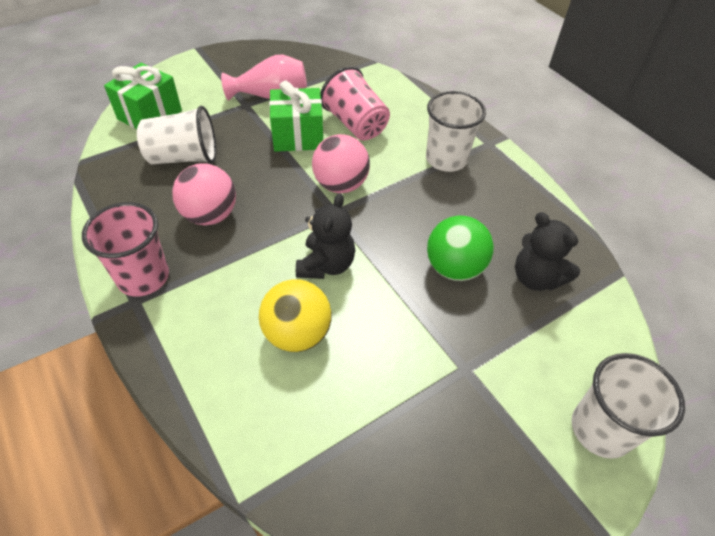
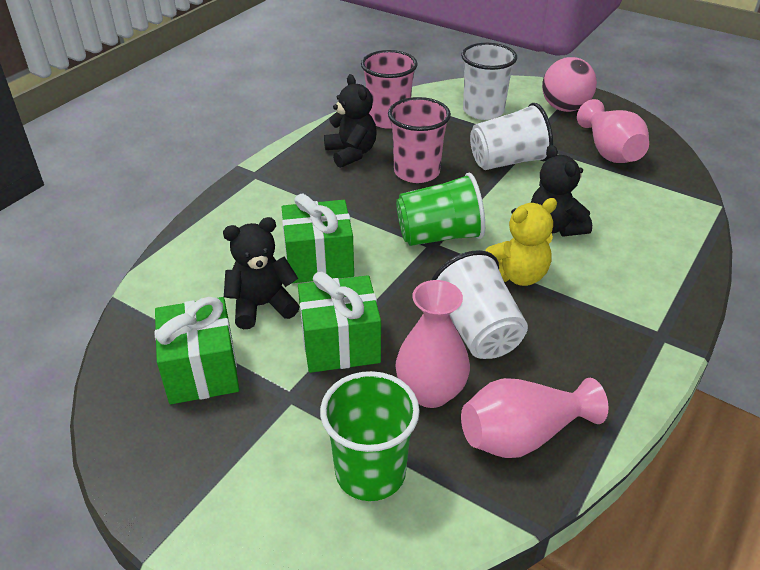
black teddy bear: 2 -> 3
green ball: 1 -> 0
green cup: 0 -> 2
green gift: 2 -> 3
pink ball: 2 -> 1
pink vase: 1 -> 3
yellow ball: 1 -> 0
yellow teddy bear: 0 -> 1

